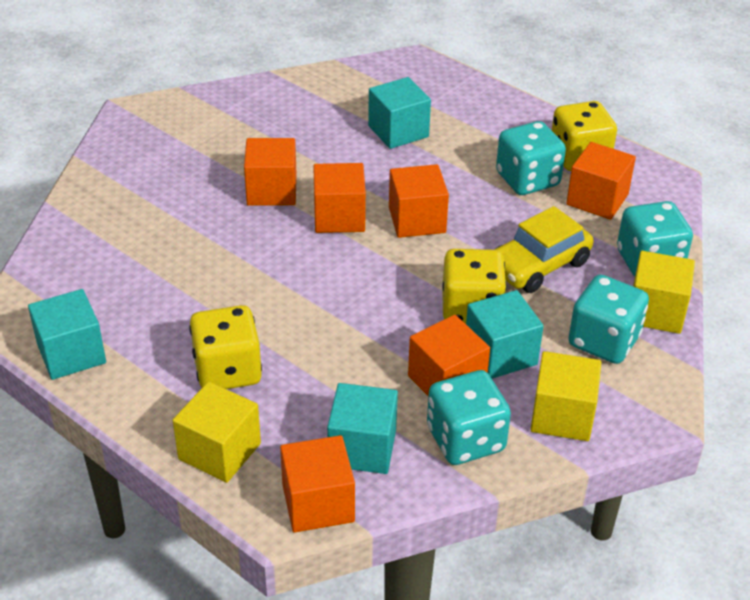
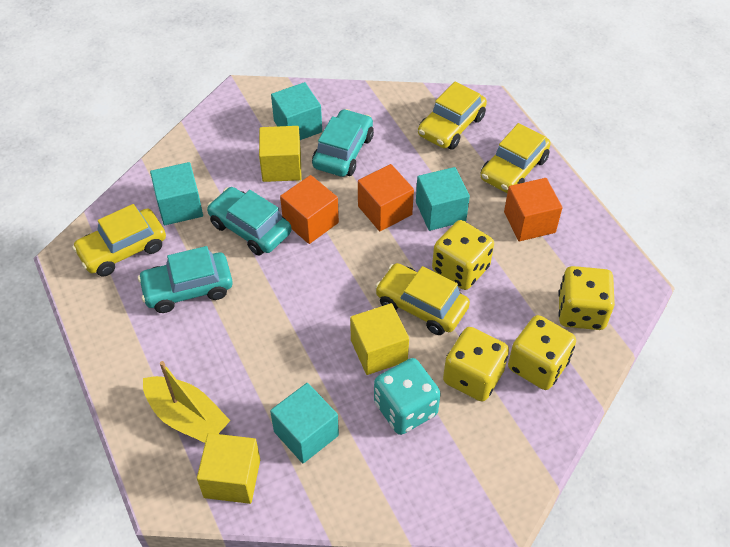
orange cube: 6 -> 3
turquoise car: 0 -> 3
turquoise dice: 4 -> 1
yellow boat: 0 -> 1
yellow car: 1 -> 4
yellow dice: 3 -> 4

